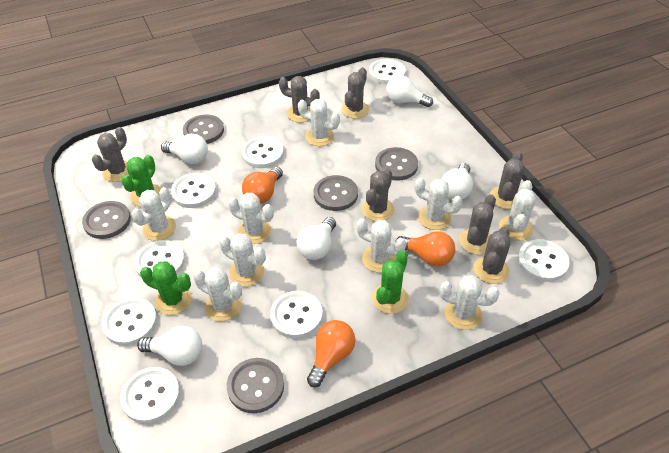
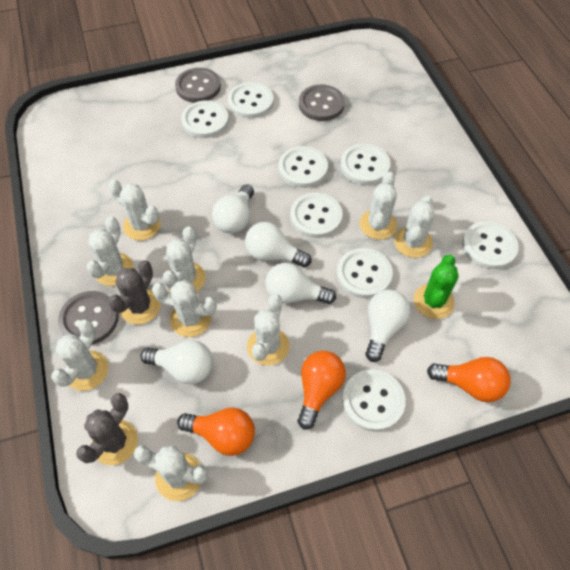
green cactus: 3 -> 1
grey button: 5 -> 3
grey cactus: 7 -> 2

